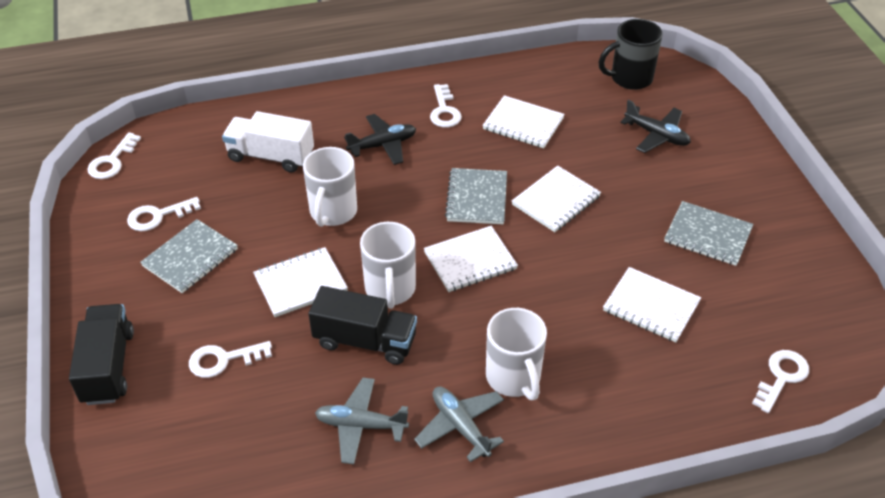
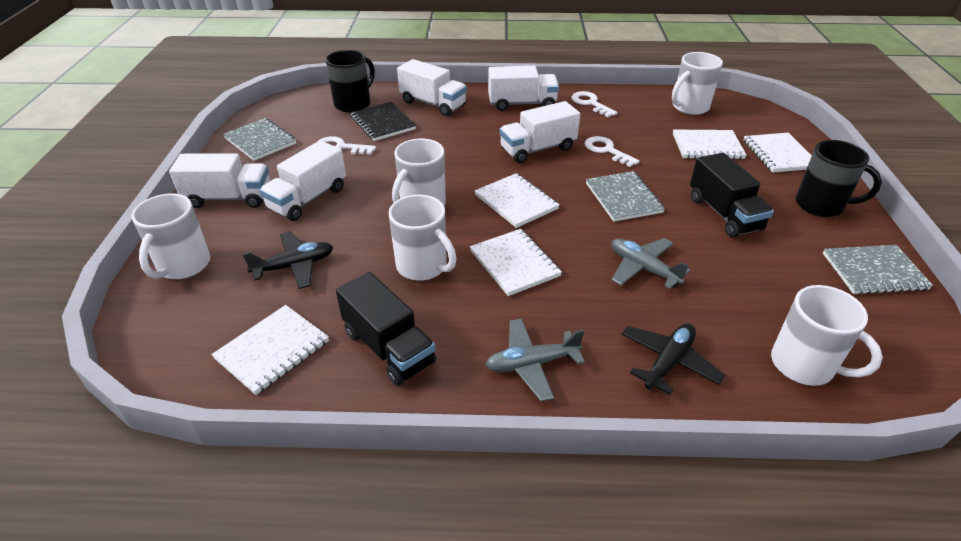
black mug: 1 -> 2
black notebook: 0 -> 1
white key: 5 -> 3
white mug: 3 -> 5
white truck: 1 -> 5

